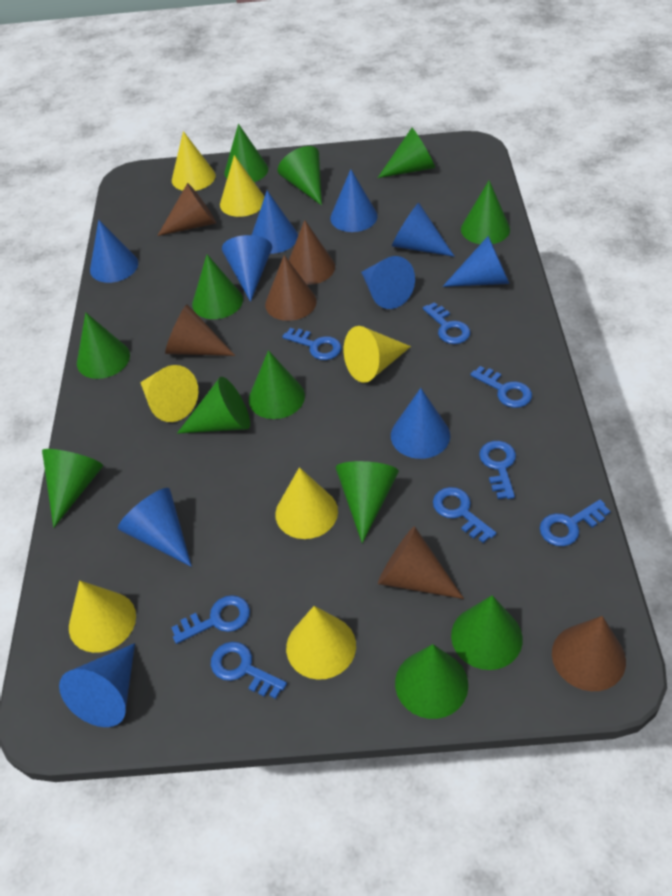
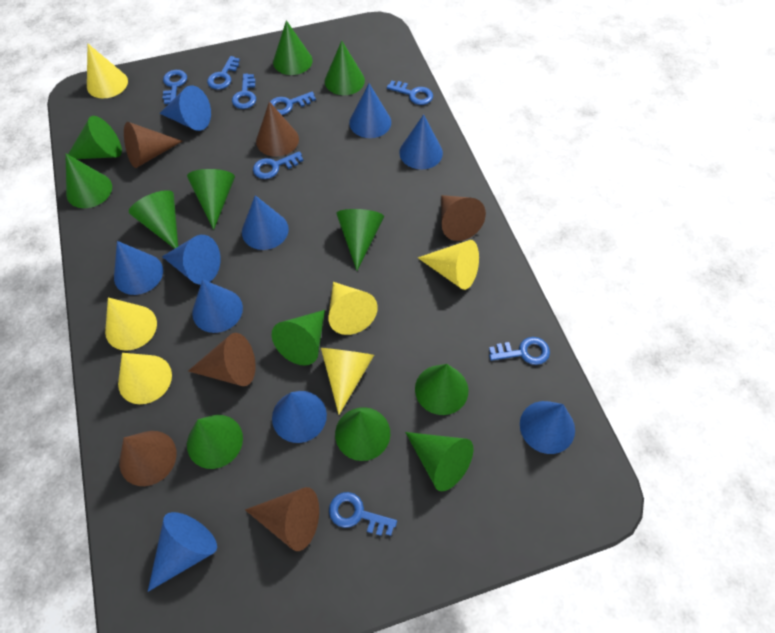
yellow cone: 7 -> 6

